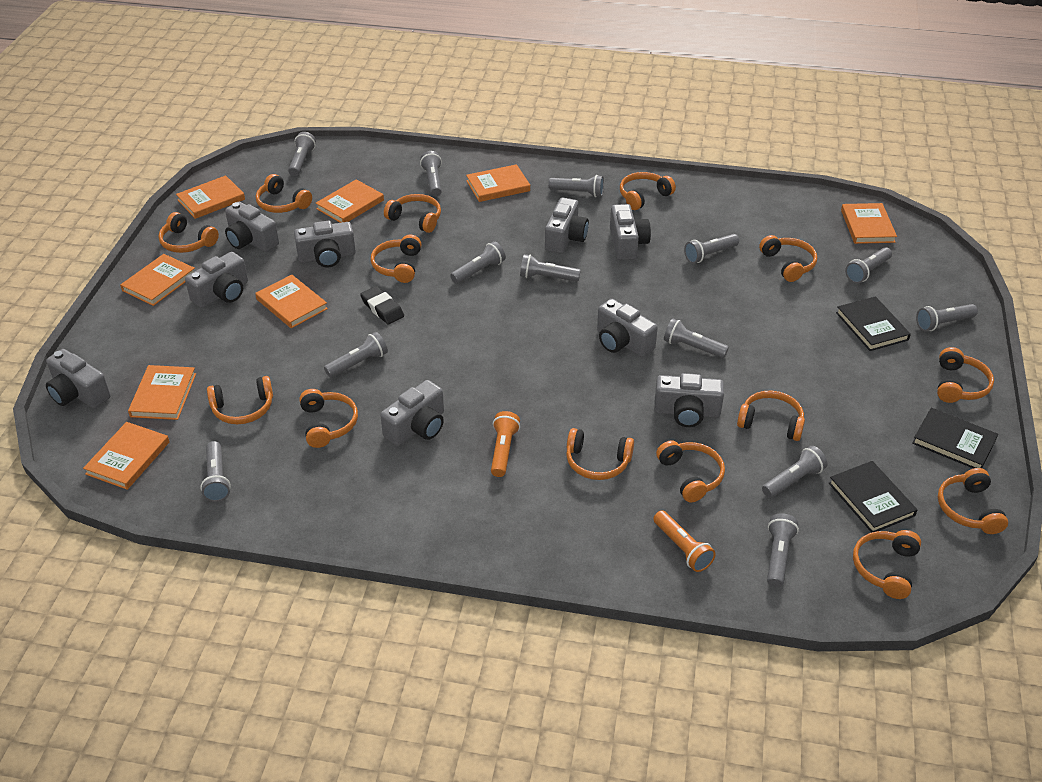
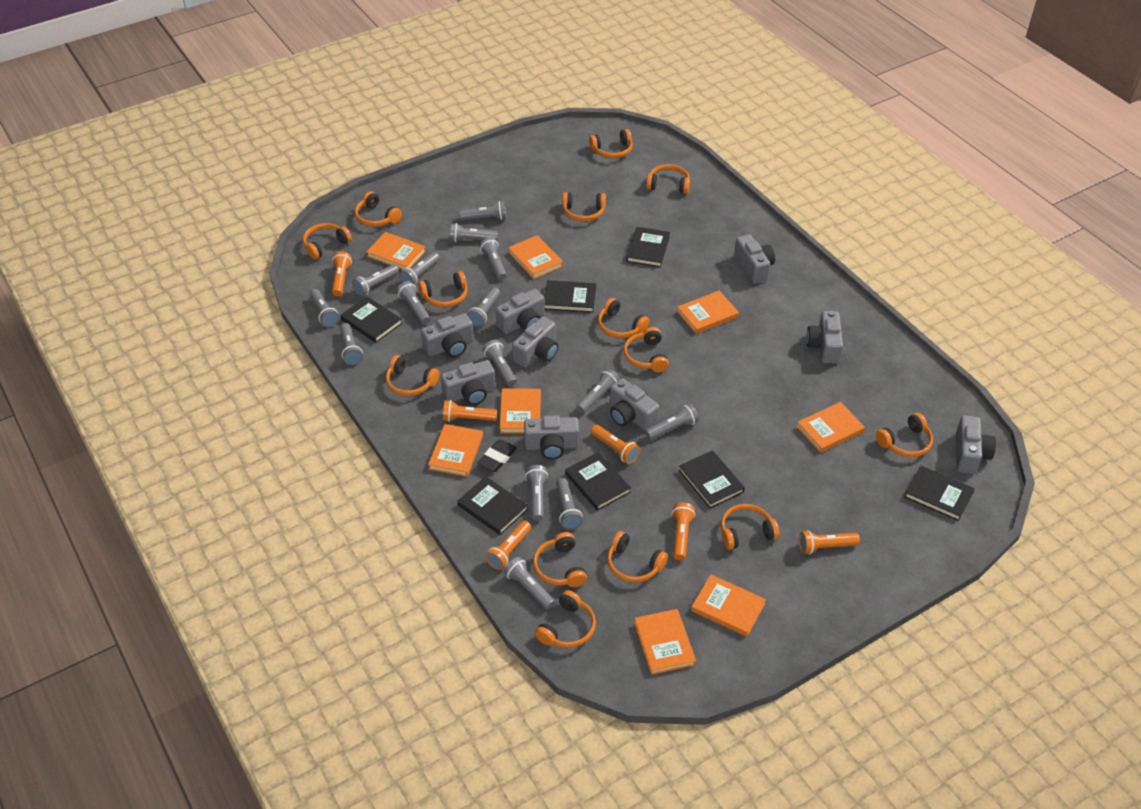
black book: 3 -> 7
grey flashlight: 13 -> 15
orange flashlight: 2 -> 6

